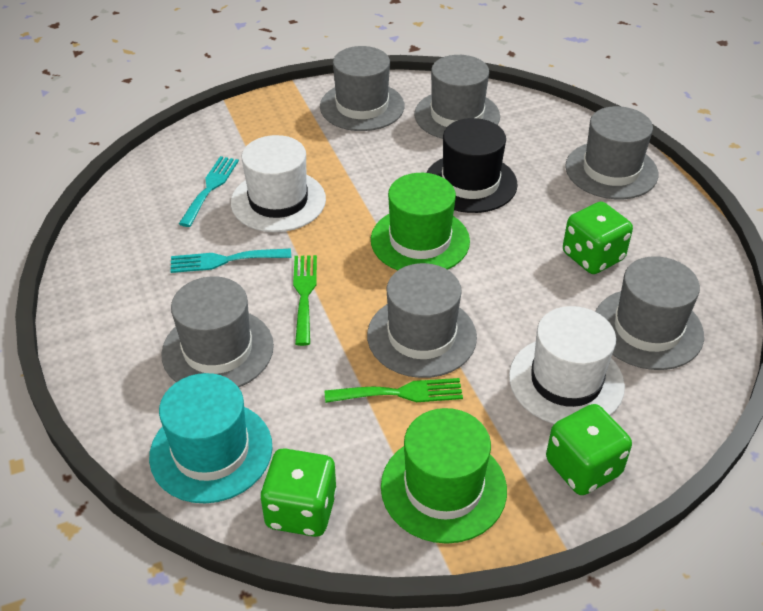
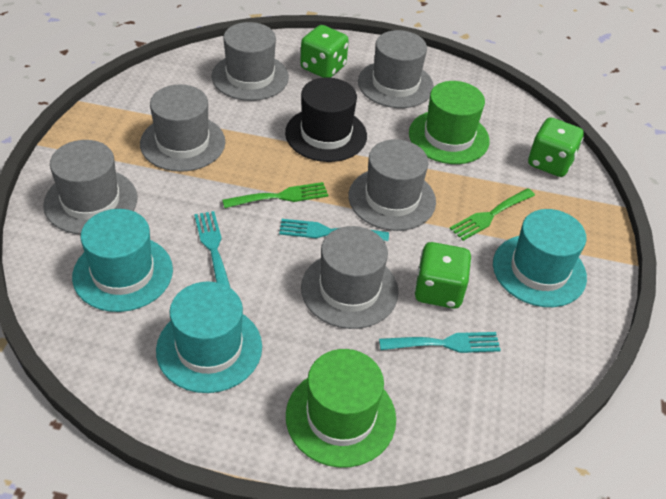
turquoise fork: 2 -> 3
turquoise hat: 1 -> 3
white hat: 2 -> 0

